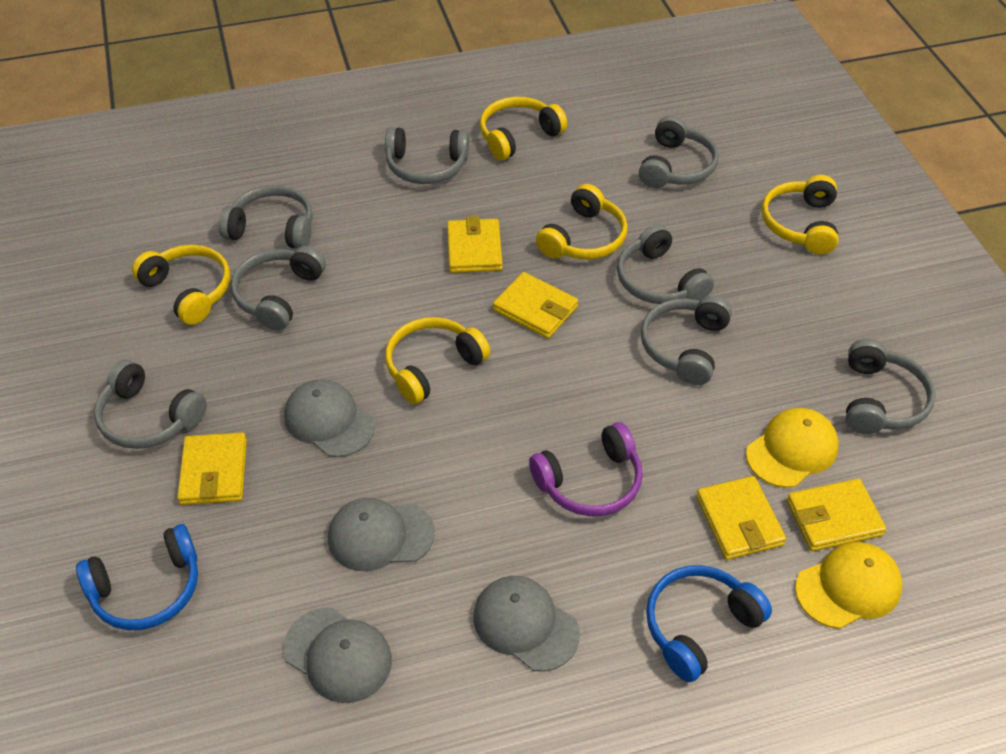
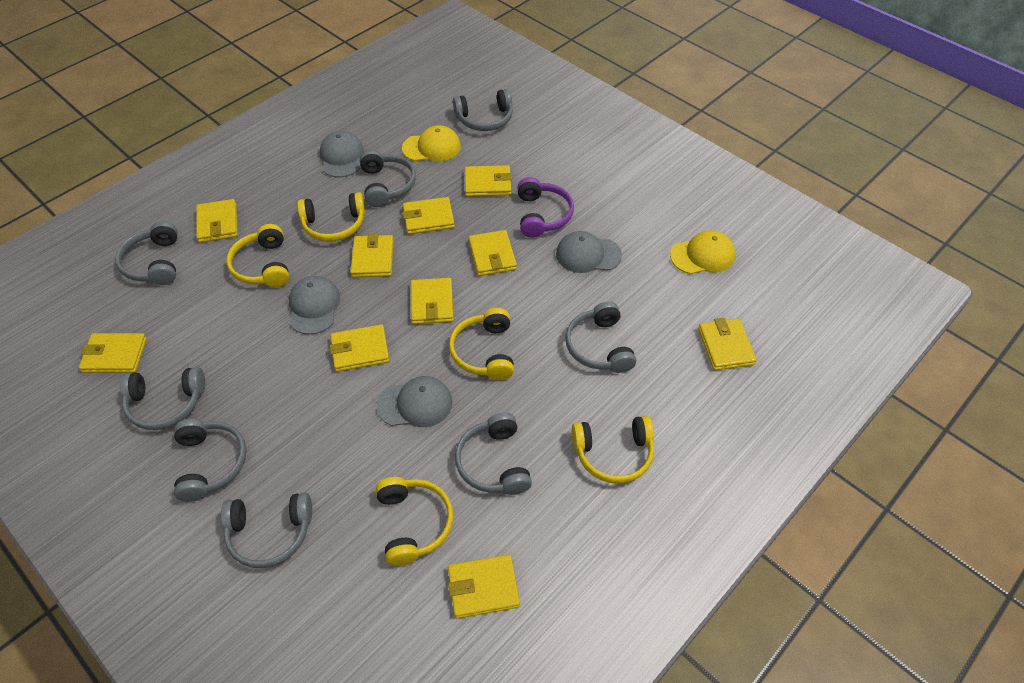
blue headphones: 2 -> 0
yellow wallet: 5 -> 10

